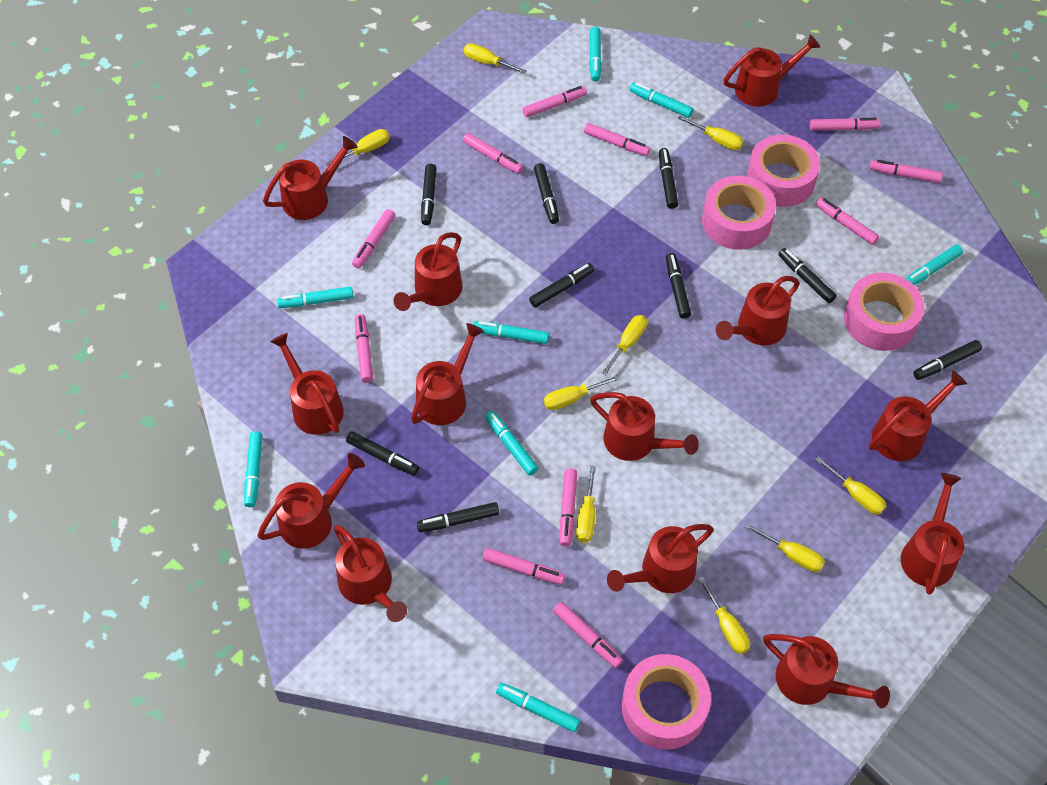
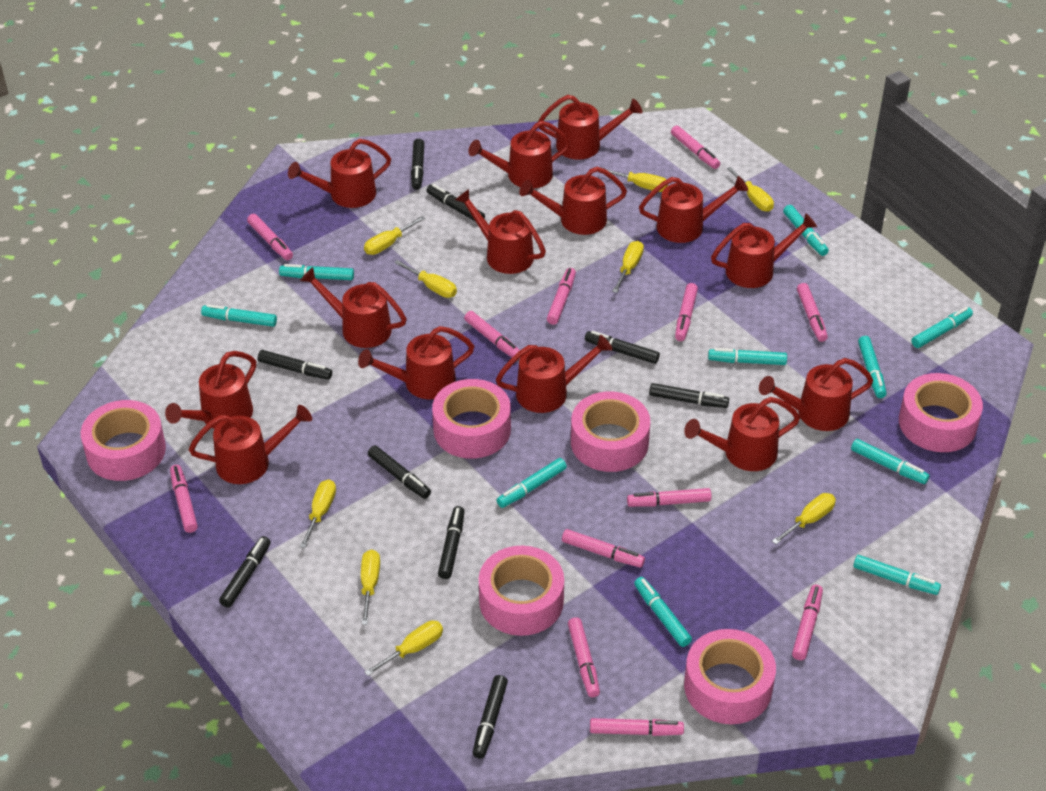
pink marker: 11 -> 12
pink tape: 4 -> 6
red watering can: 13 -> 14
turquoise marker: 8 -> 10

